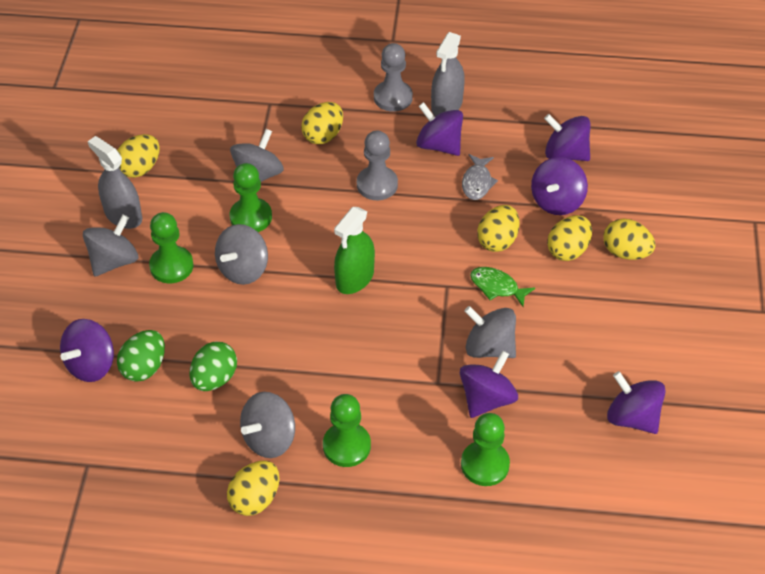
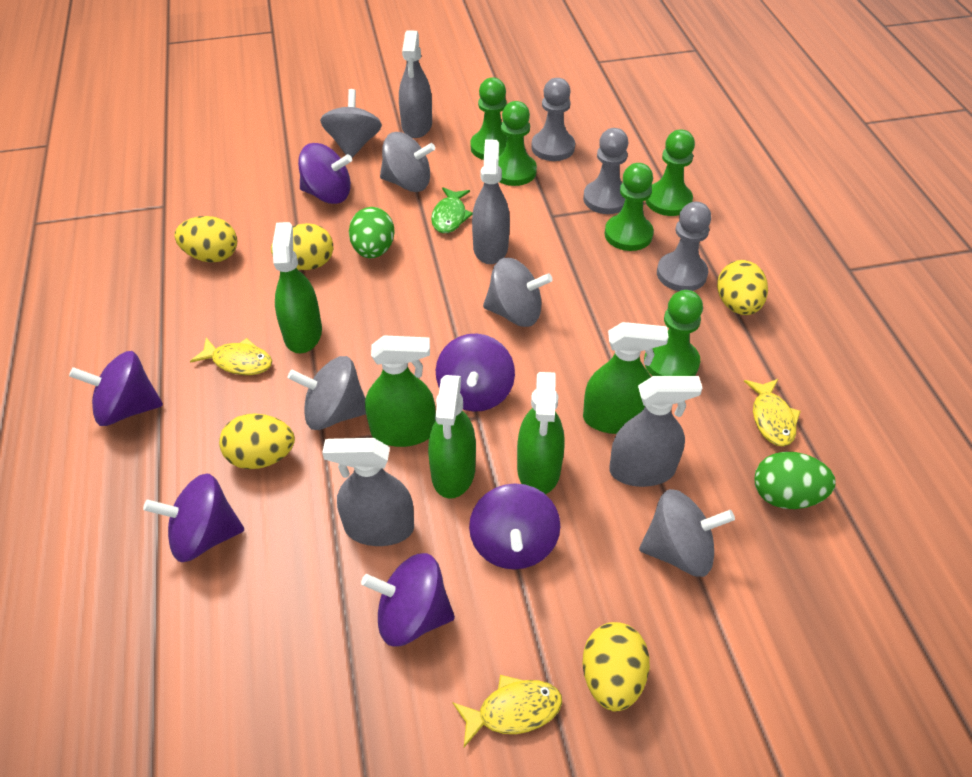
green pawn: 4 -> 5
green spray bottle: 1 -> 5
grey fish: 1 -> 0
grey pawn: 2 -> 3
grey spray bottle: 2 -> 4
yellow egg: 6 -> 5
yellow fish: 0 -> 3

